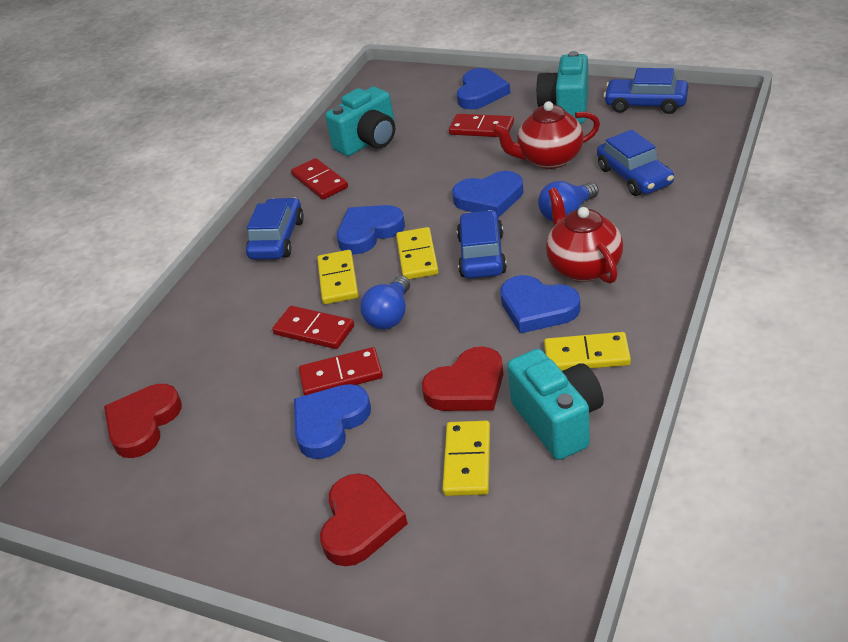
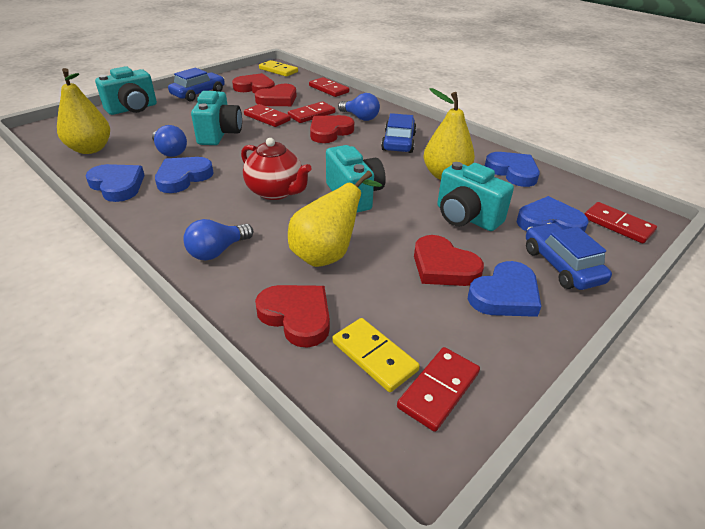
blue car: 4 -> 3
blue light bulb: 2 -> 3
red domino: 4 -> 5
red heart: 3 -> 5
red teapot: 2 -> 1
turquoise camera: 3 -> 4
yellow domino: 4 -> 2
yellow pear: 0 -> 3

